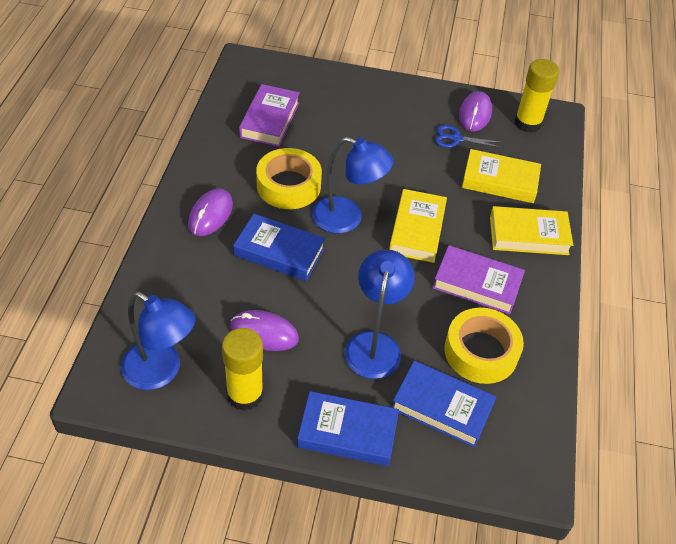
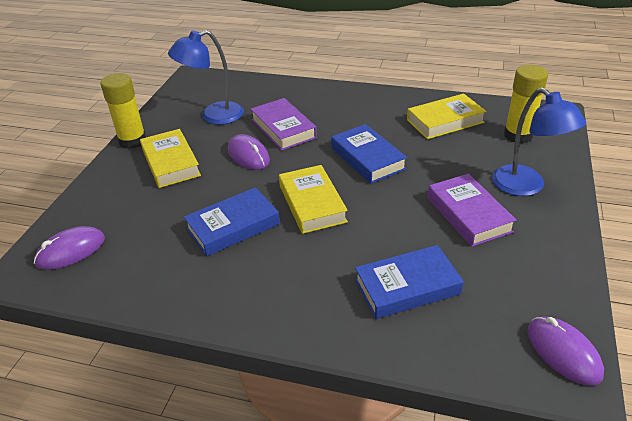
blue lamp: 3 -> 2
blue scissors: 1 -> 0
yellow tape: 2 -> 0

